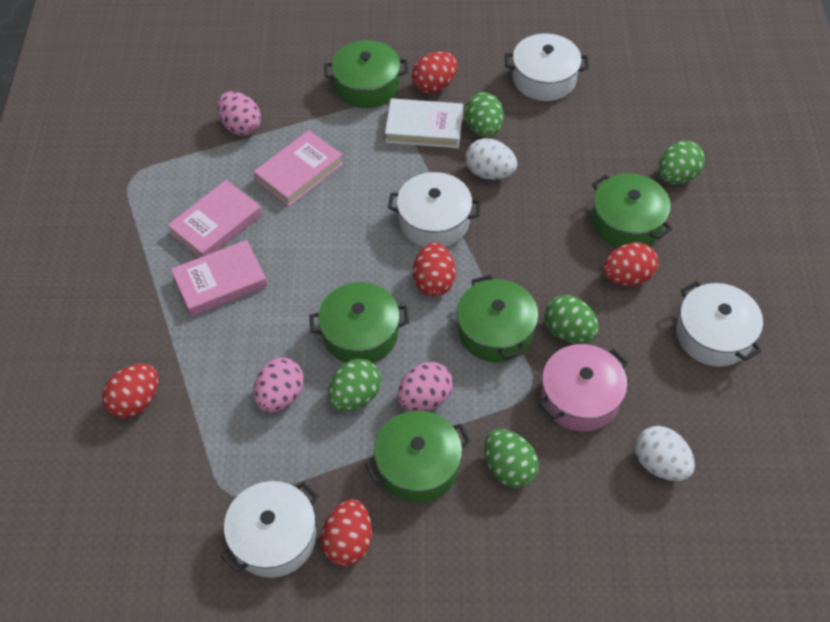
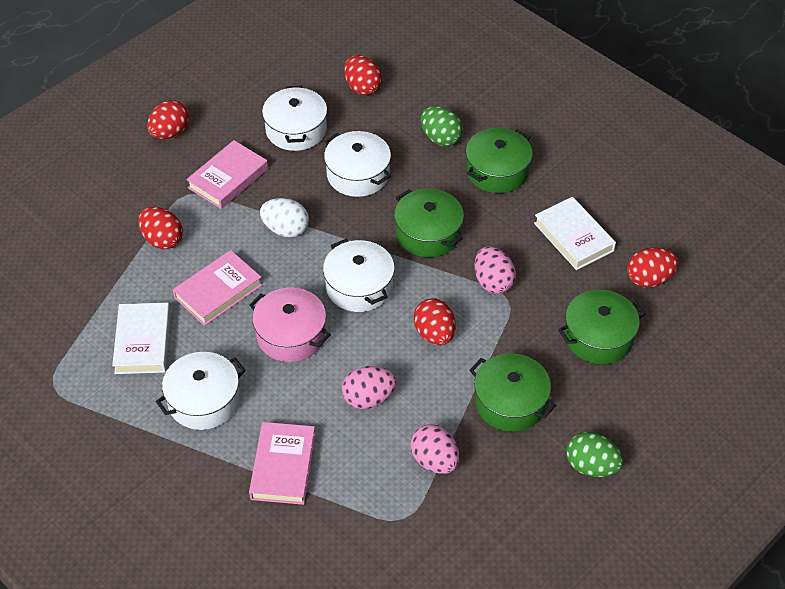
green egg: 5 -> 2
green pot: 5 -> 4
white book: 1 -> 2
white egg: 2 -> 1

